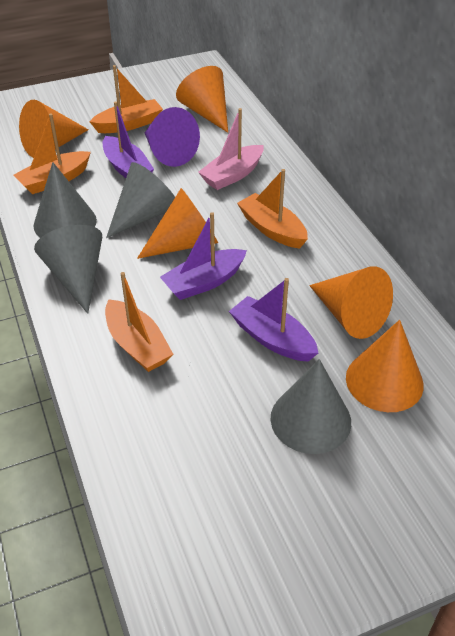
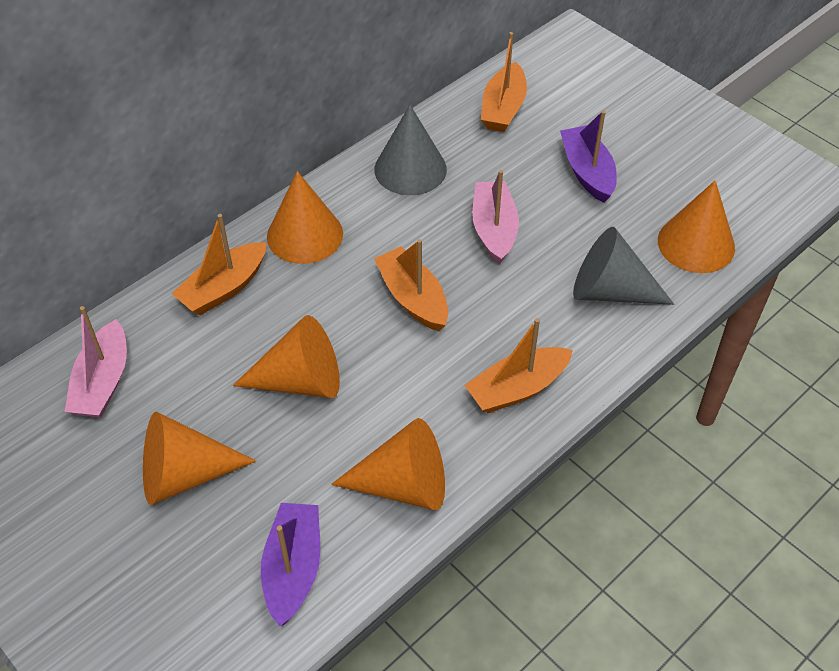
grey cone: 4 -> 2
pink boat: 1 -> 2
purple boat: 3 -> 2
purple cone: 1 -> 0

